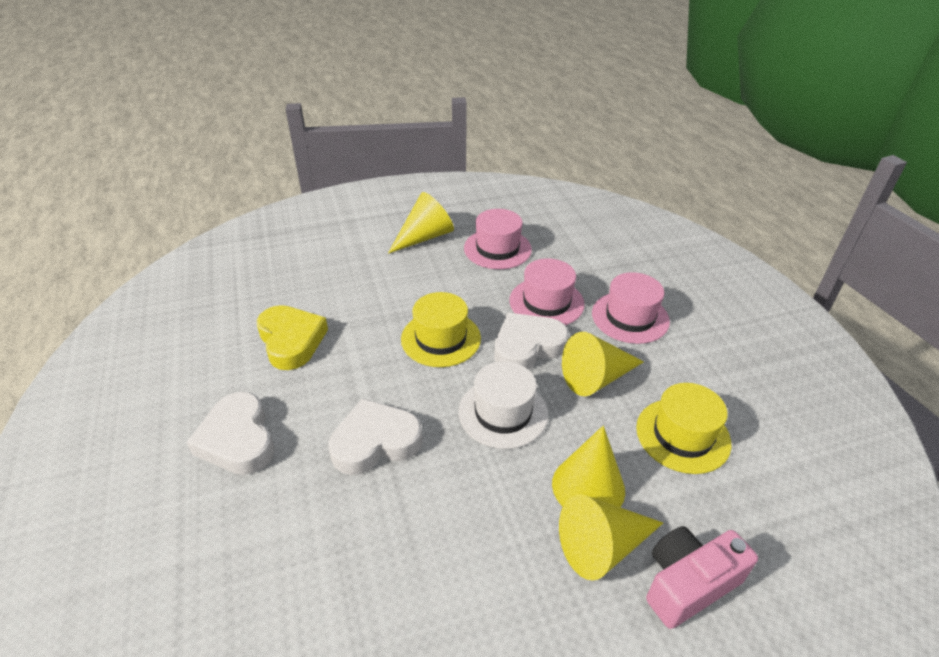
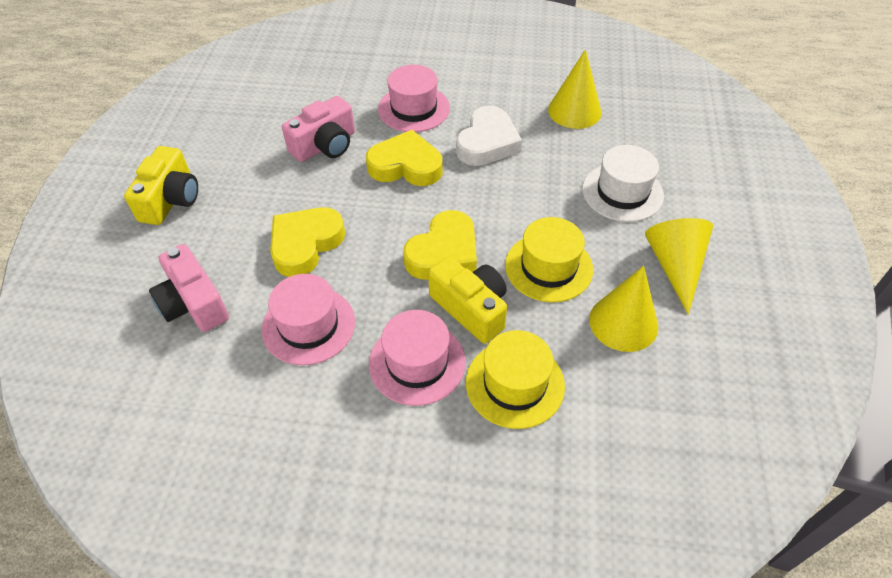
pink camera: 1 -> 2
white heart: 3 -> 1
yellow camera: 0 -> 2
yellow cone: 4 -> 3
yellow heart: 1 -> 3

